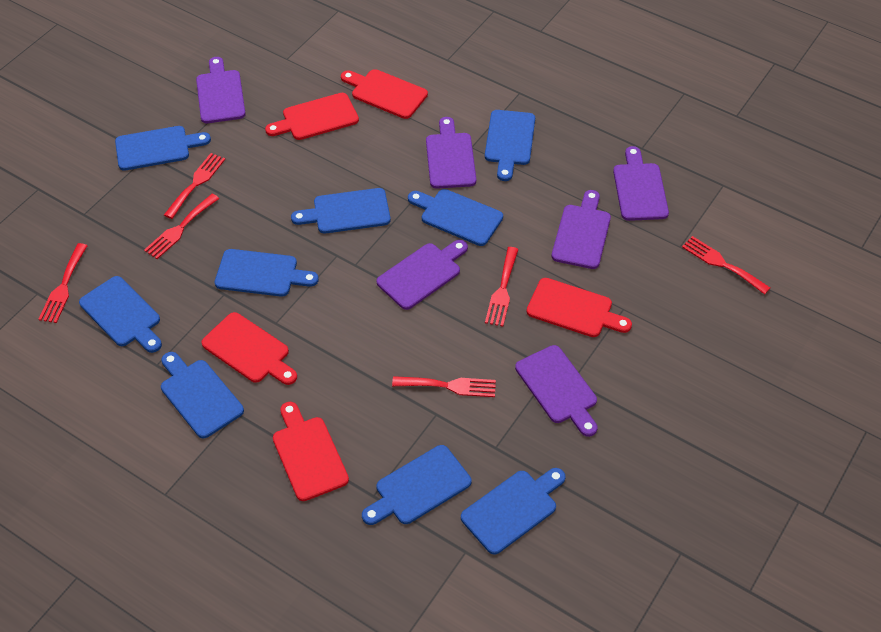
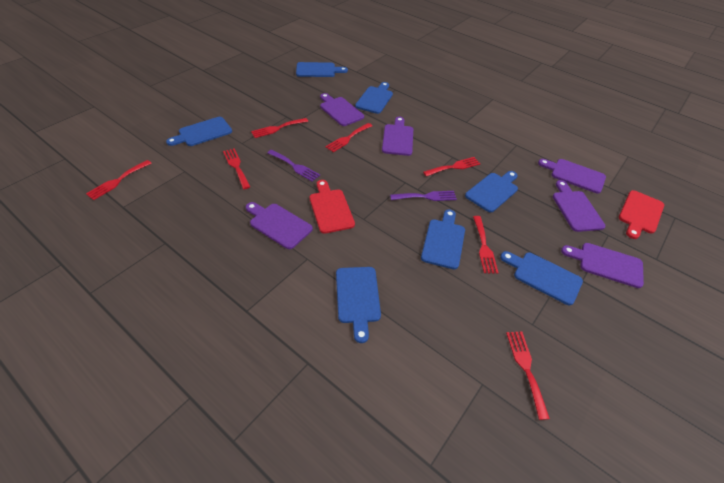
blue cutting board: 9 -> 7
purple fork: 0 -> 2
red cutting board: 5 -> 2
red fork: 6 -> 7

